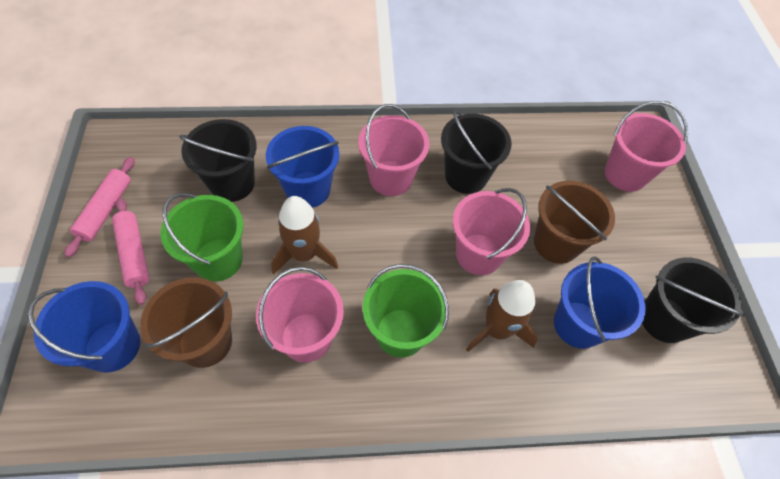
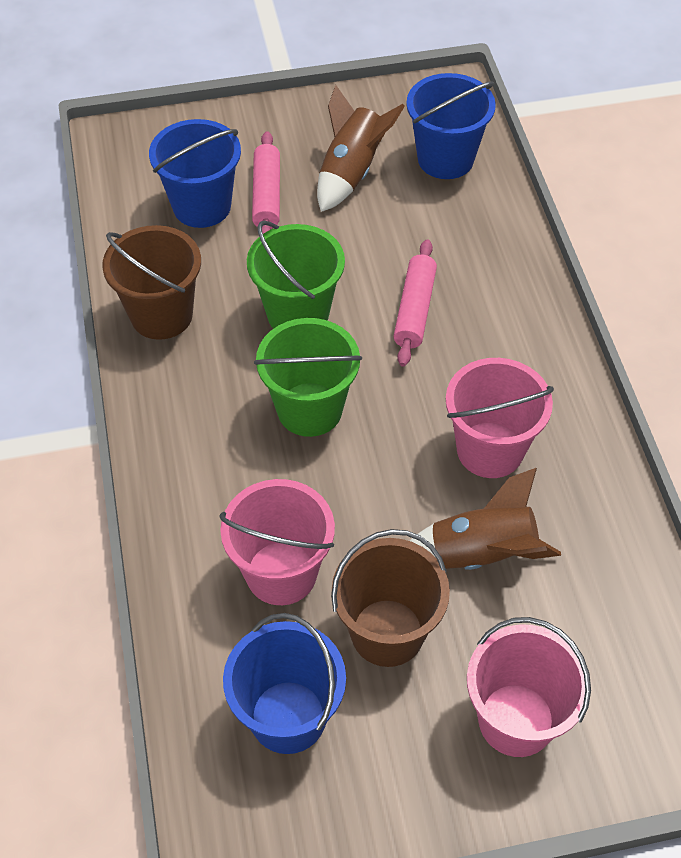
black bucket: 3 -> 0
pink bucket: 4 -> 3

